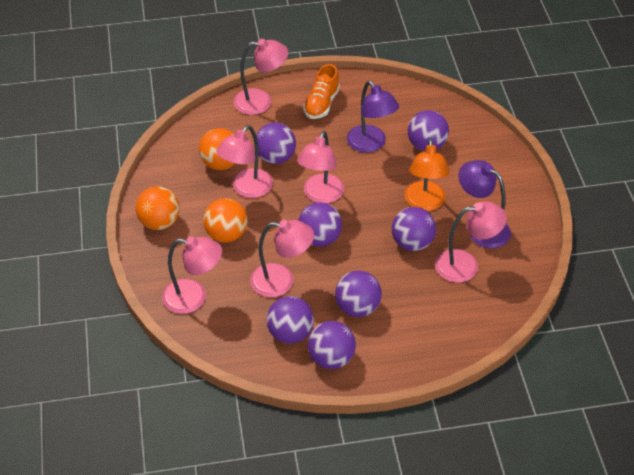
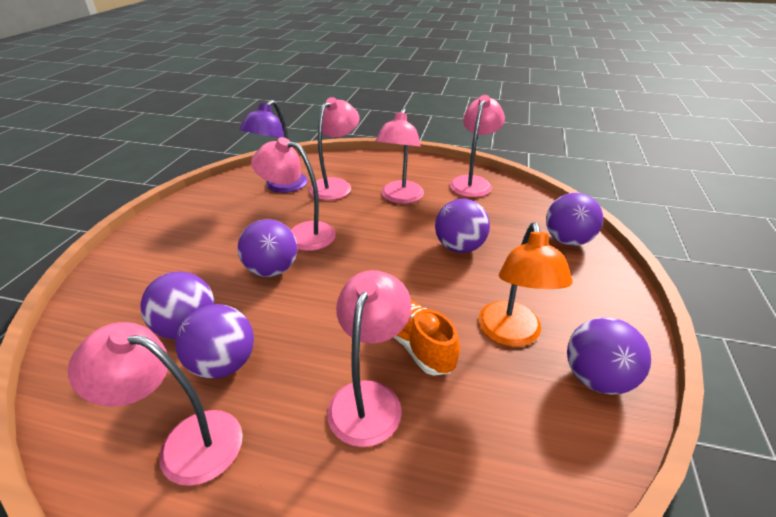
orange ball: 3 -> 0
purple ball: 7 -> 6
purple lamp: 2 -> 1

